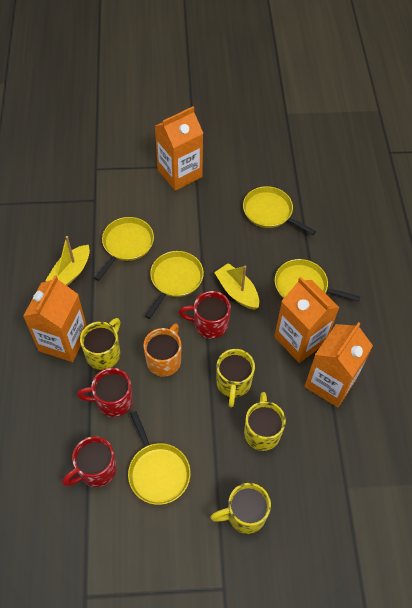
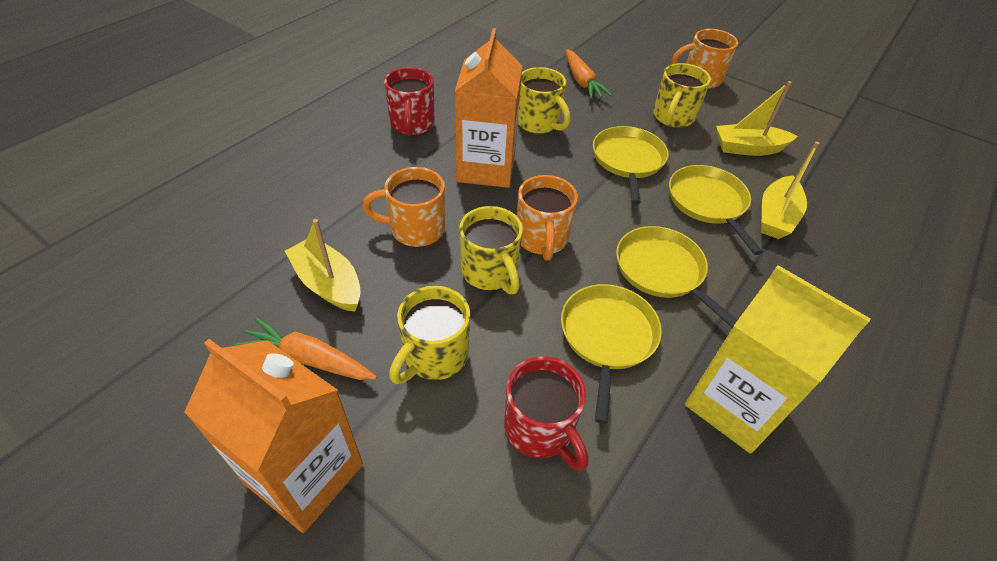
orange carrot: 0 -> 2
orange carton: 4 -> 2
orange mug: 1 -> 3
red mug: 3 -> 2
yellow boat: 2 -> 3
yellow carton: 0 -> 1
yellow pan: 5 -> 4

